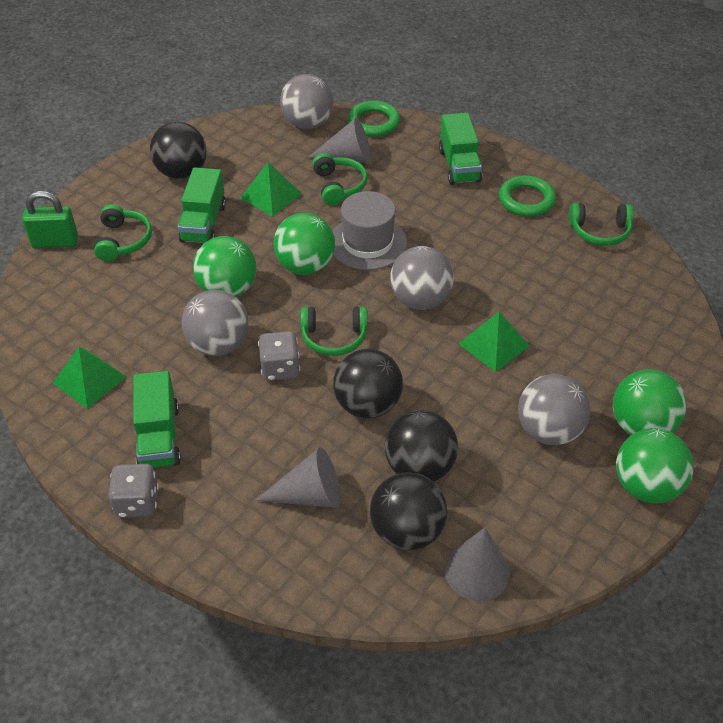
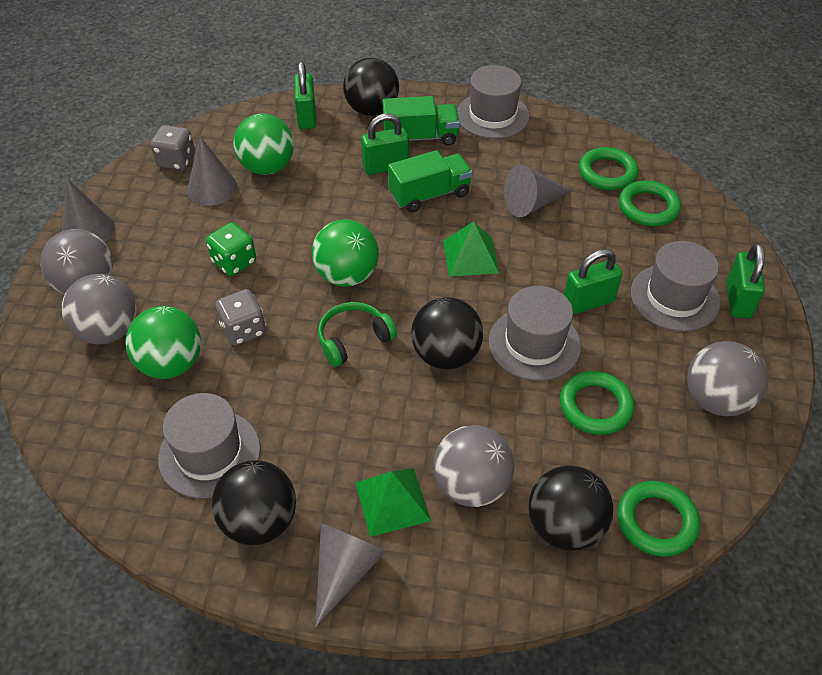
green ball: 4 -> 3
green dice: 0 -> 1
green headphones: 4 -> 1
green padlock: 1 -> 4
green pyramid: 3 -> 2
green ring: 2 -> 4
green truck: 3 -> 2
grey cone: 3 -> 4
grey hat: 1 -> 4

